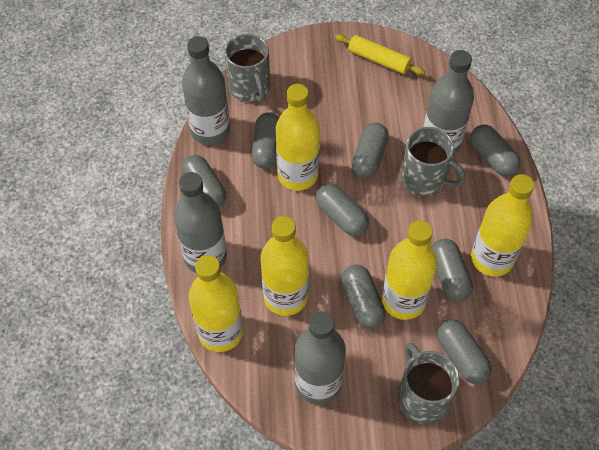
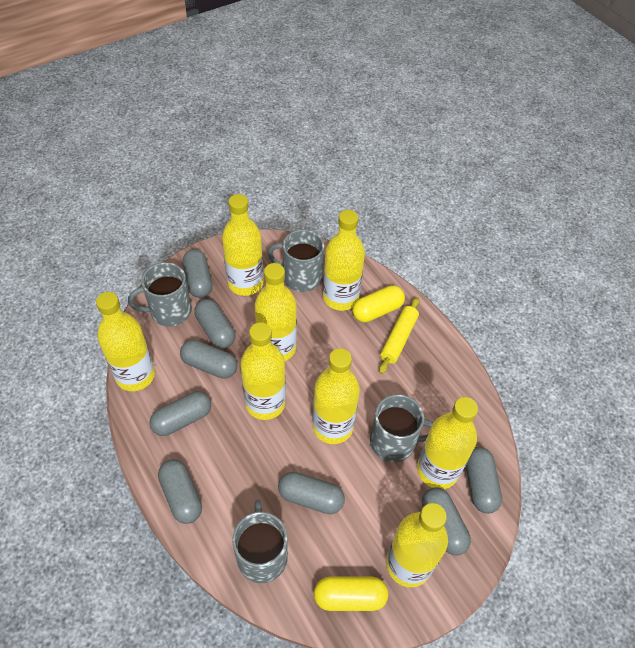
grey bottle: 4 -> 0
grey mug: 3 -> 4
yellow bottle: 5 -> 8
yellow capsule: 0 -> 2

